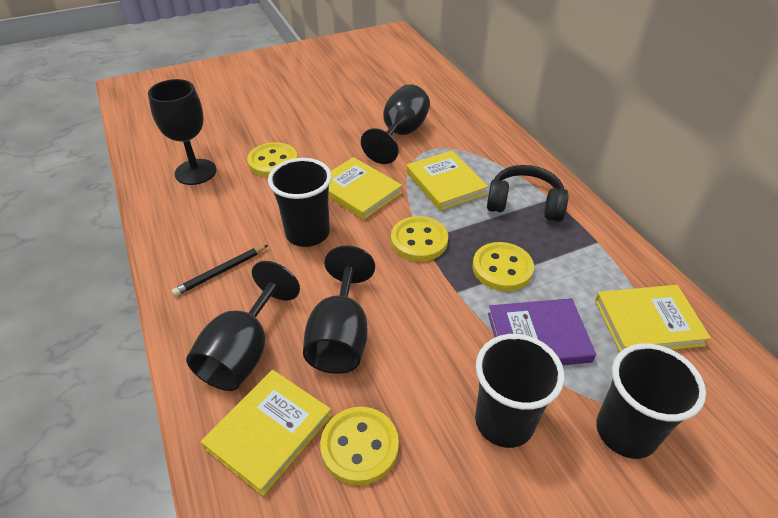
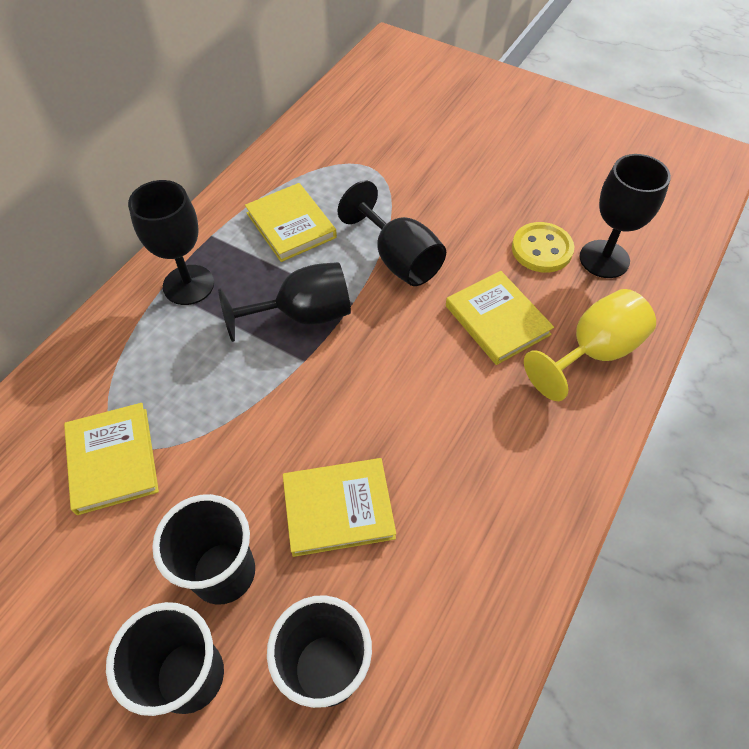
black headphones: 1 -> 0
black pencil: 1 -> 0
purple book: 1 -> 0
yellow button: 4 -> 1
yellow goblet: 0 -> 1

